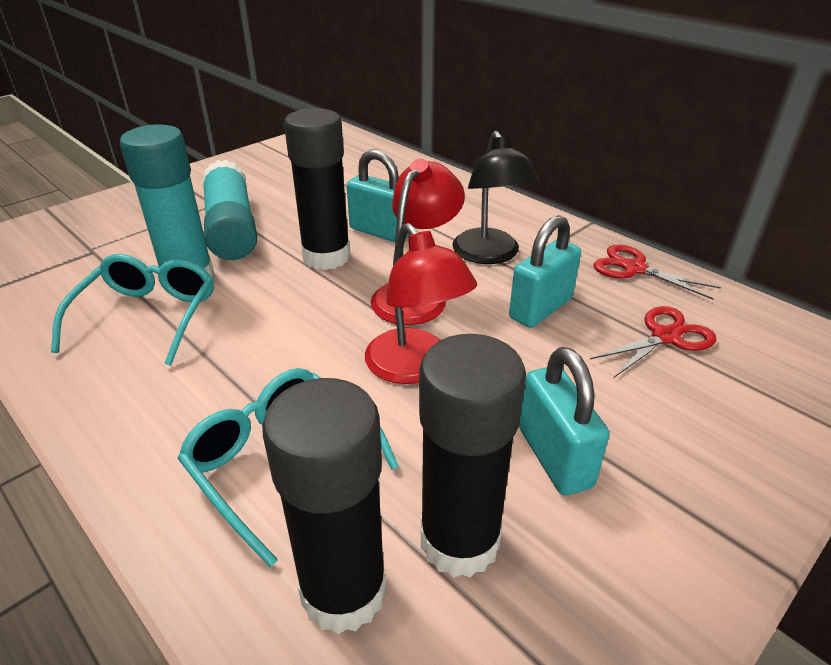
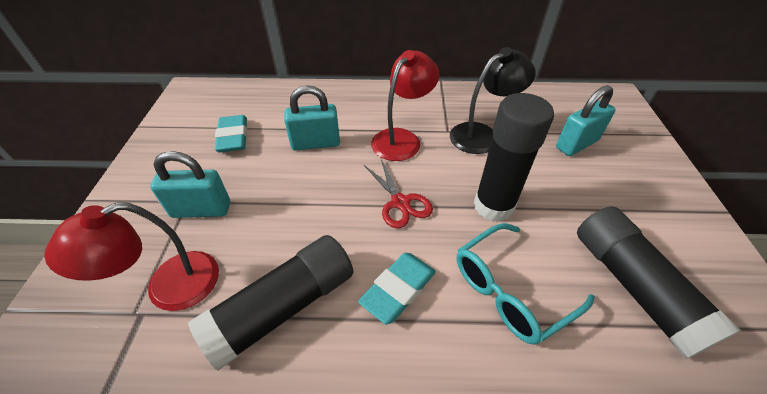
red scissors: 2 -> 1
turquoise eraser: 0 -> 2
turquoise glasses: 2 -> 1
turquoise glue stick: 2 -> 0

